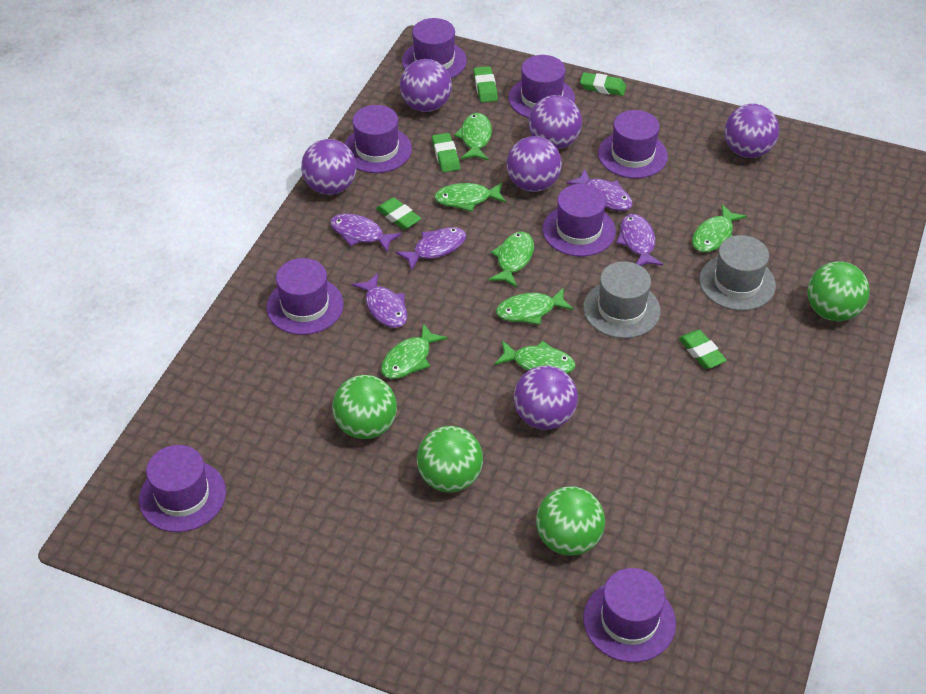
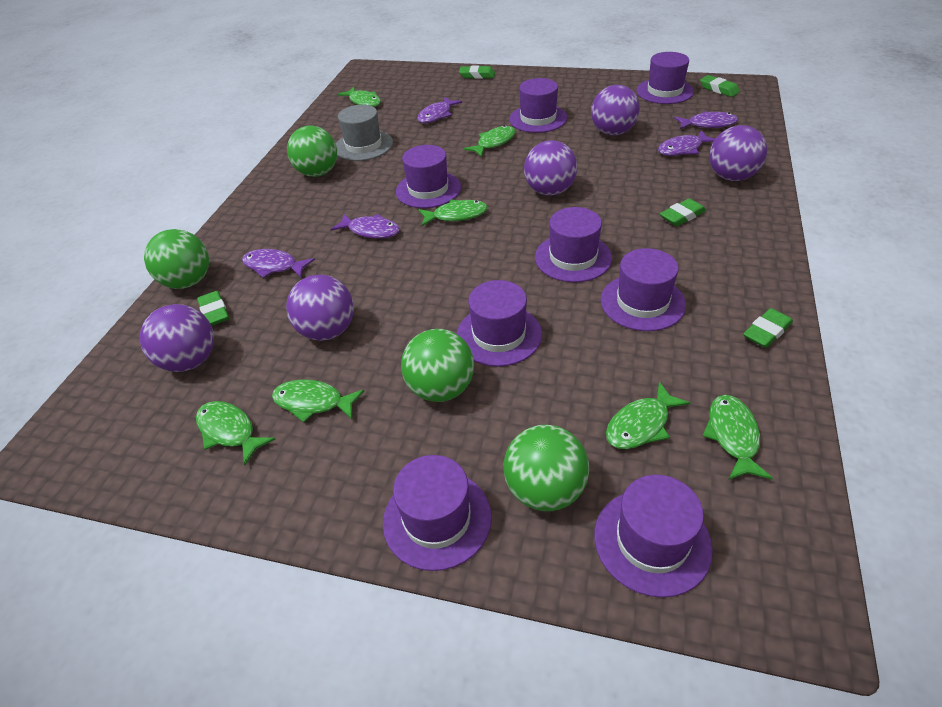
grey hat: 2 -> 1
purple ball: 6 -> 5

